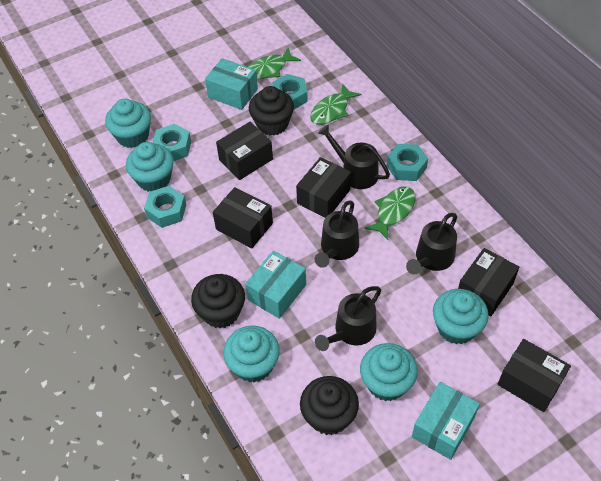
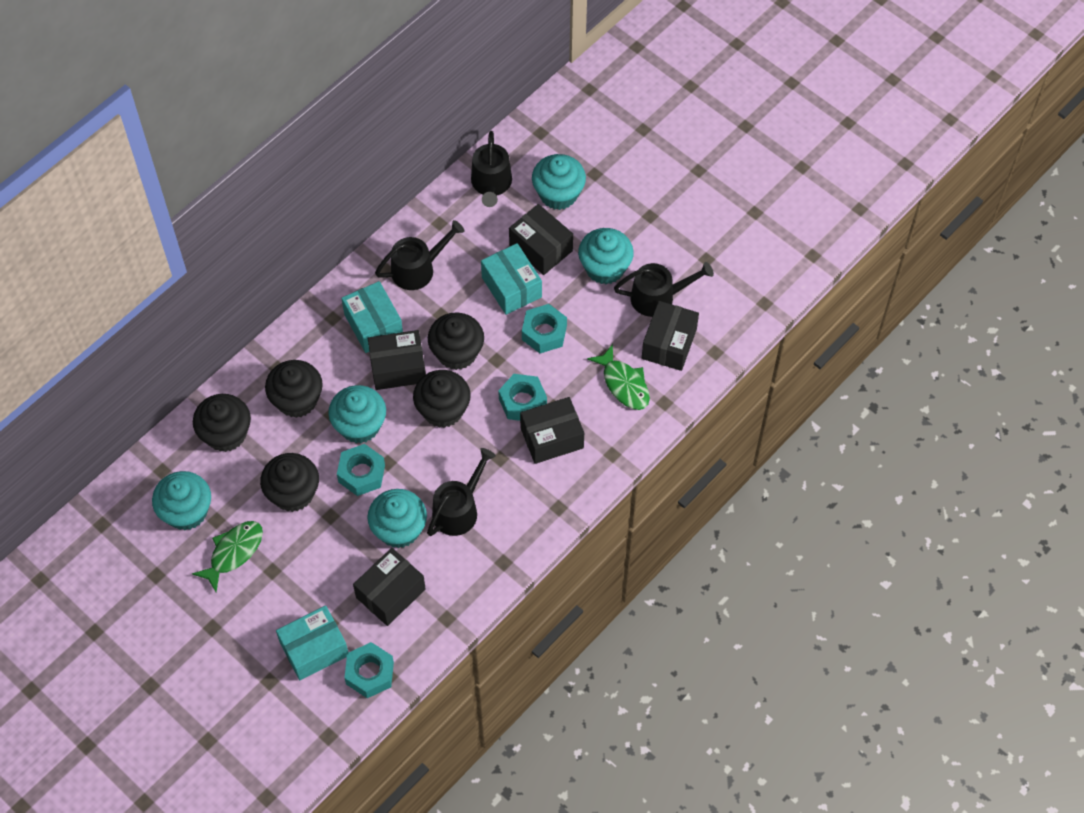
black cupcake: 3 -> 5
green fish: 3 -> 2

